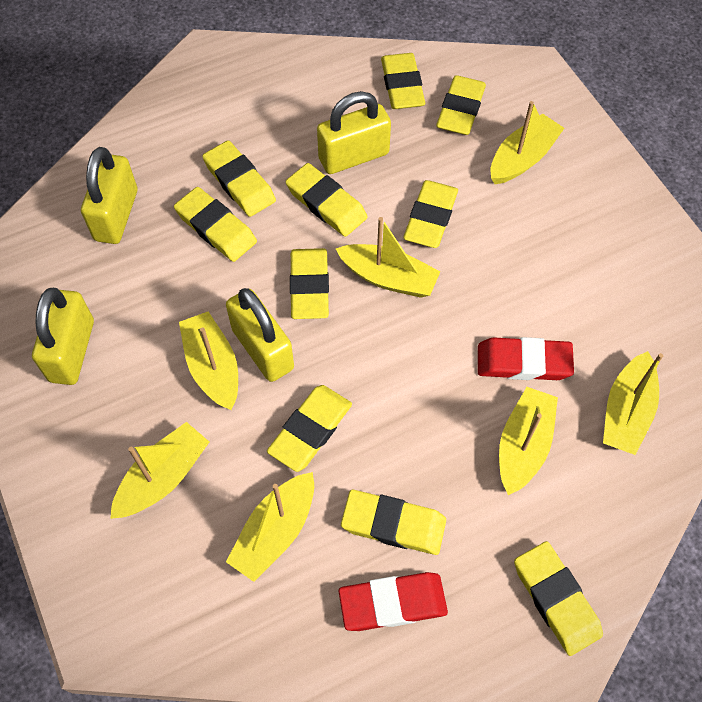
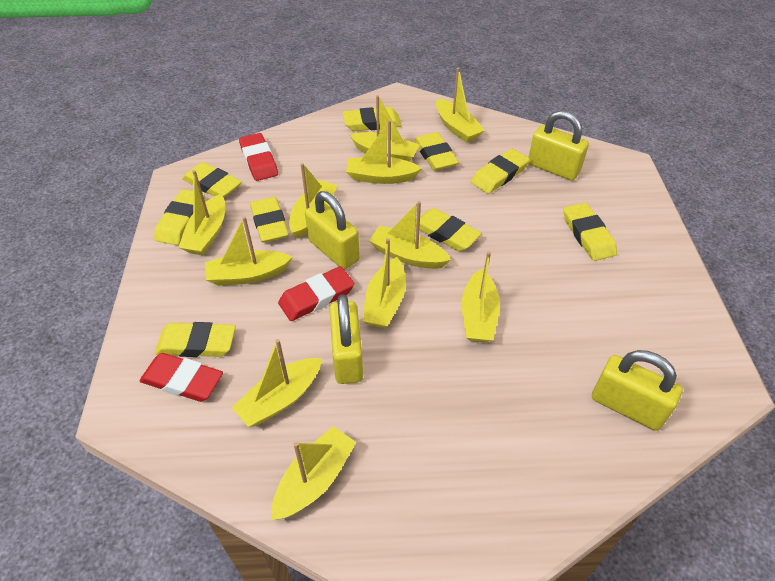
red eraser: 2 -> 3
yellow boat: 7 -> 11
yellow eraser: 10 -> 9

